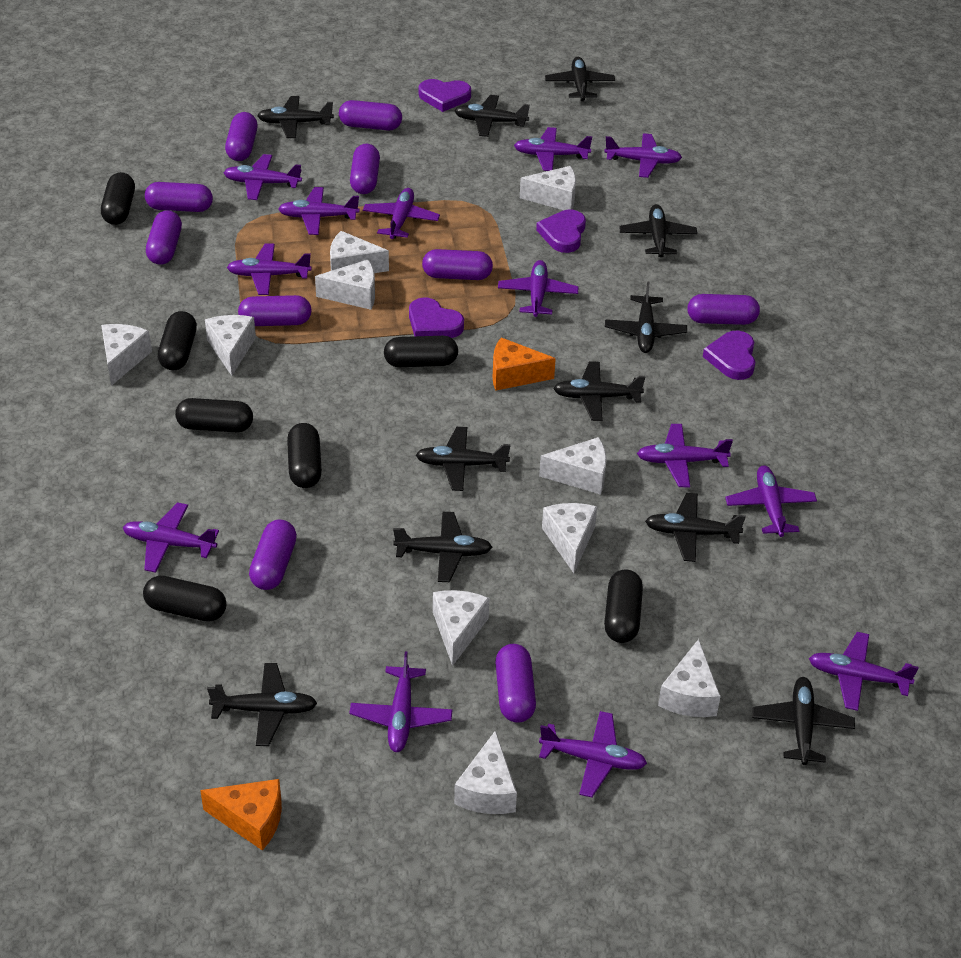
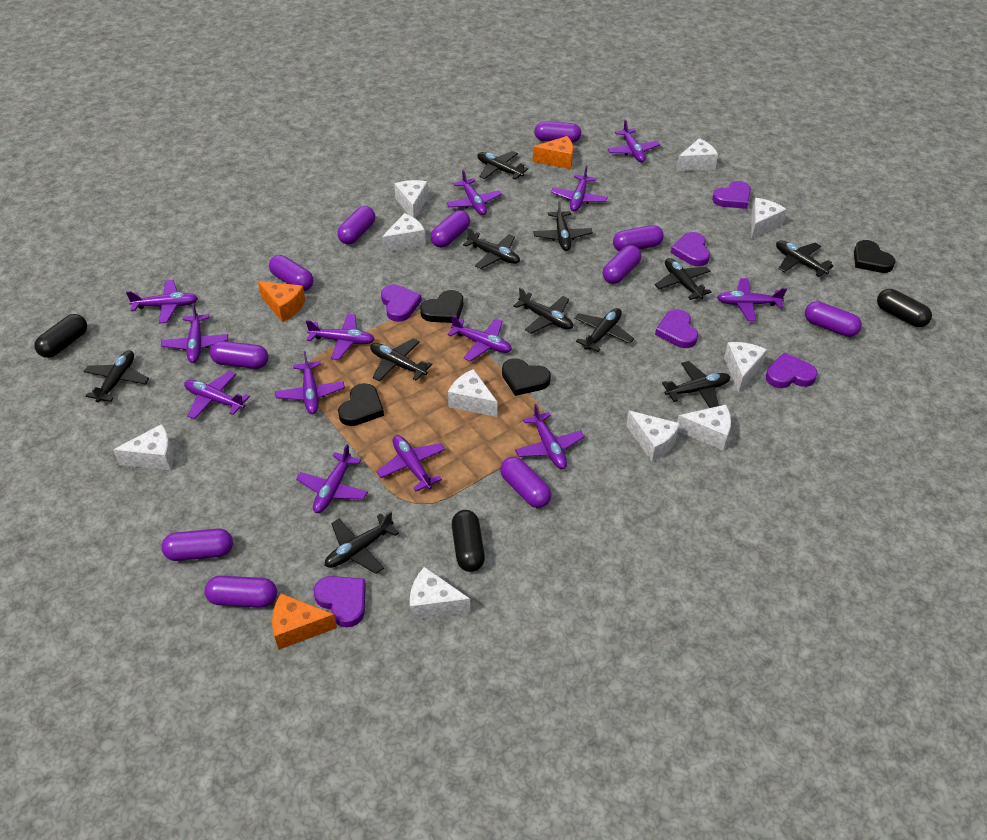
black capsule: 7 -> 3
black heart: 0 -> 4
orange cheese: 2 -> 3
purple capsule: 10 -> 11
purple heart: 4 -> 6

